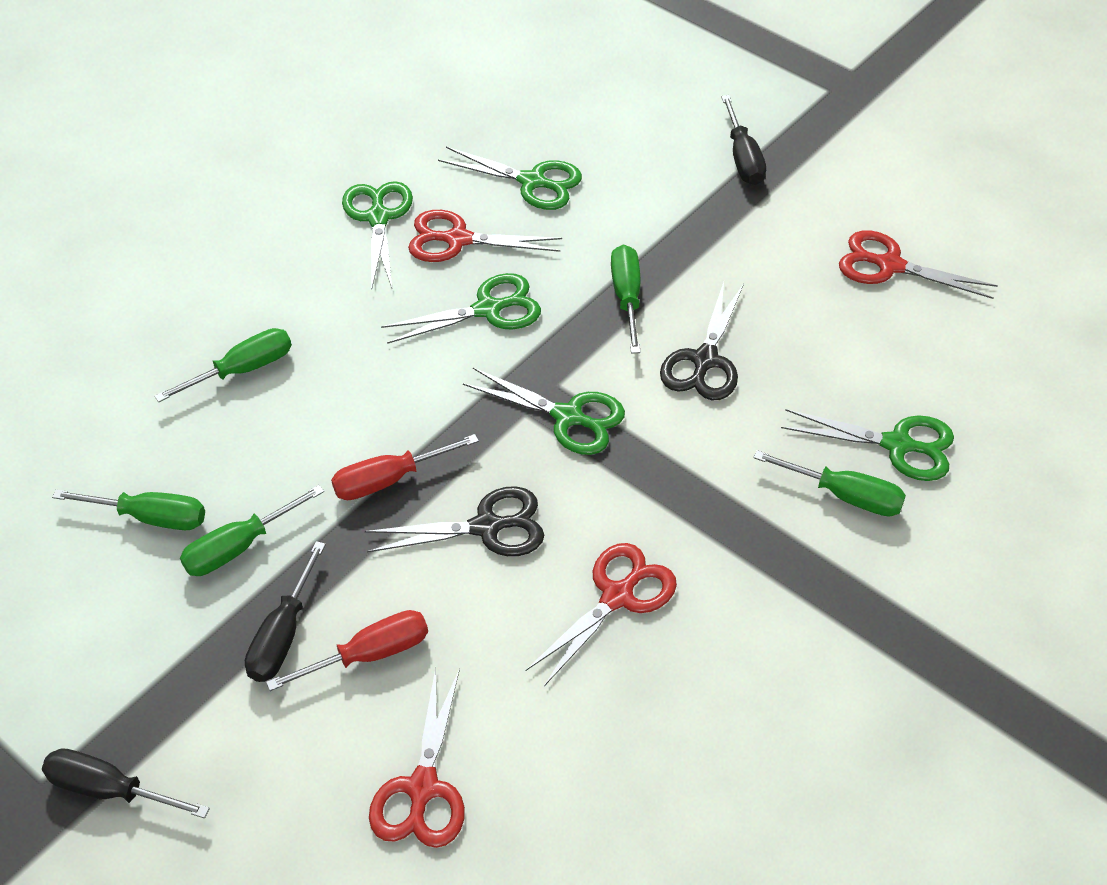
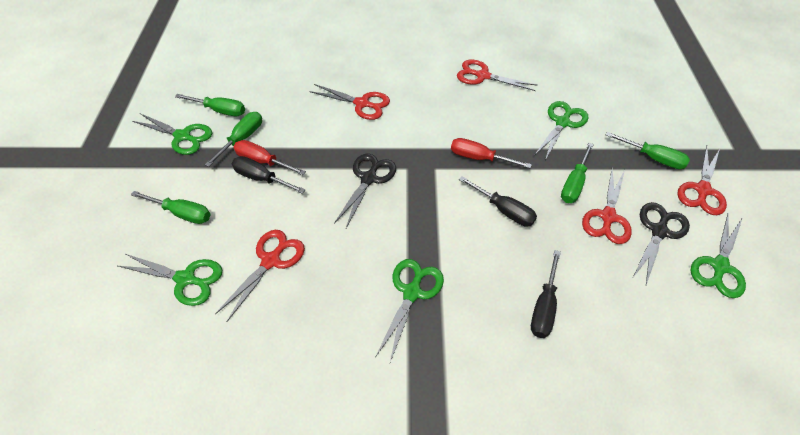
red scissors: 4 -> 5

